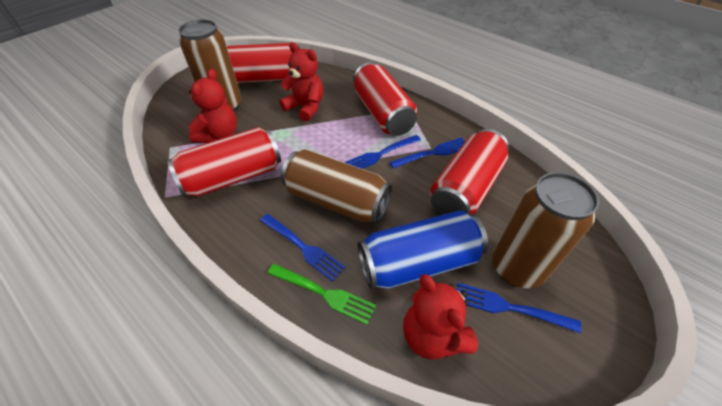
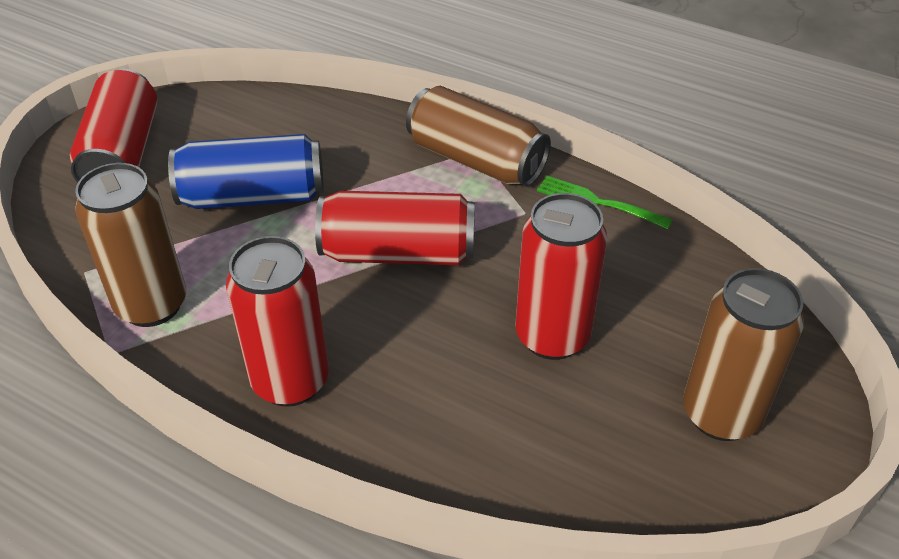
blue fork: 4 -> 0
red teddy bear: 3 -> 0

